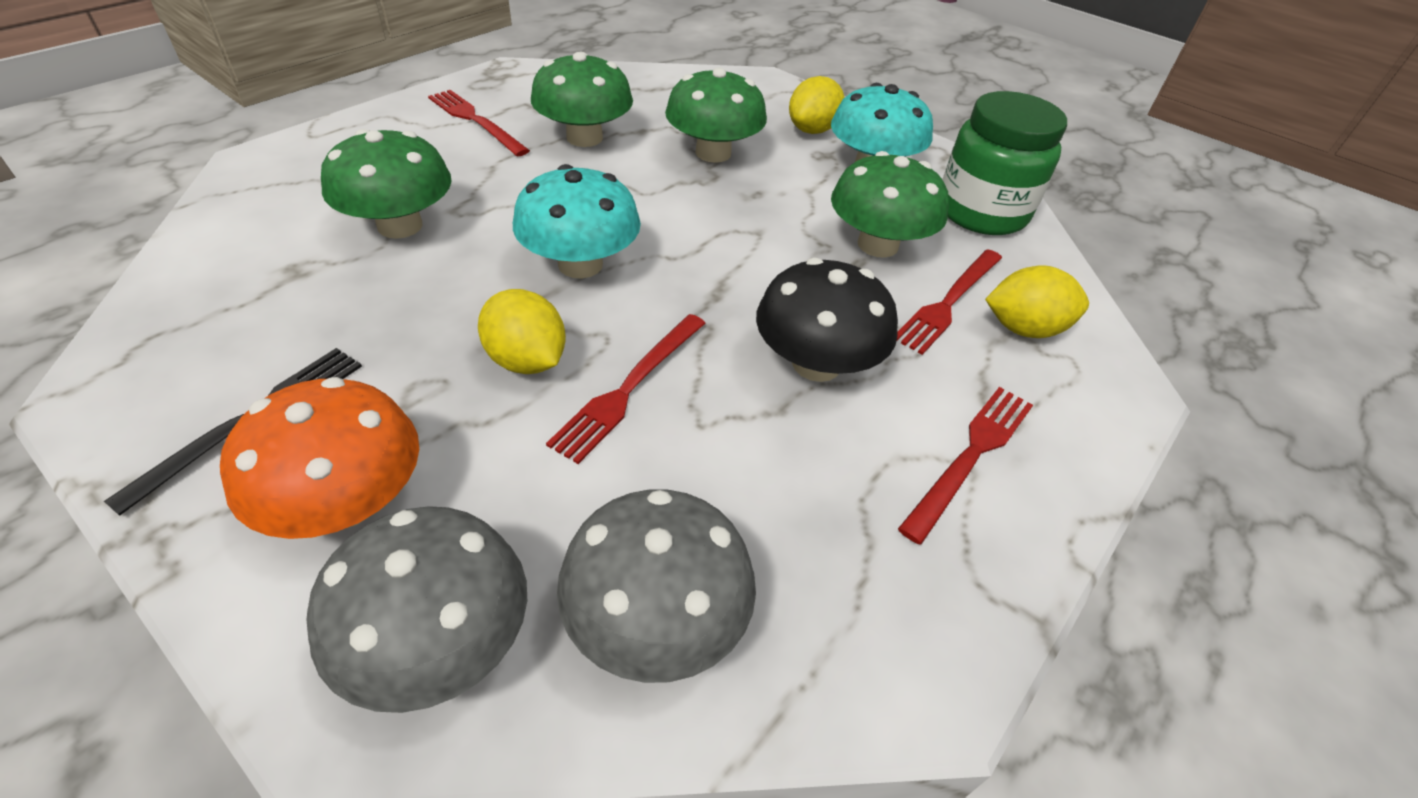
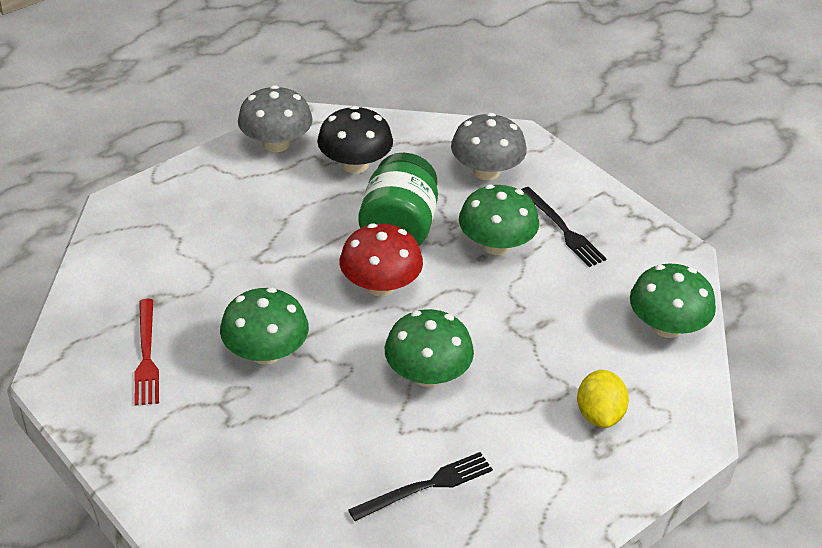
black fork: 1 -> 2
orange mushroom: 1 -> 0
red fork: 4 -> 1
red mushroom: 0 -> 1
turquoise mushroom: 2 -> 0
yellow lemon: 3 -> 1

